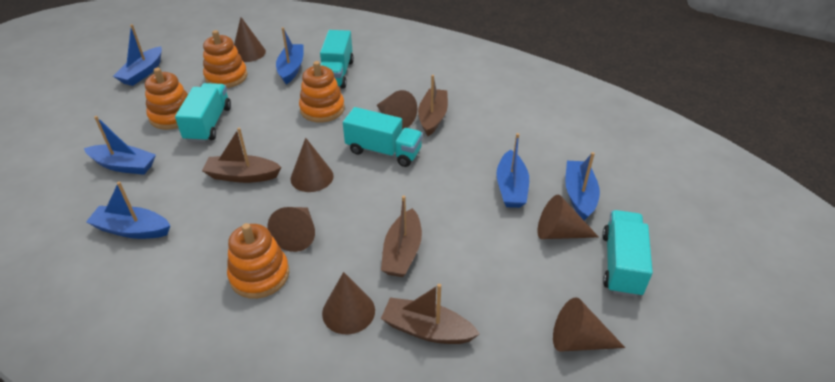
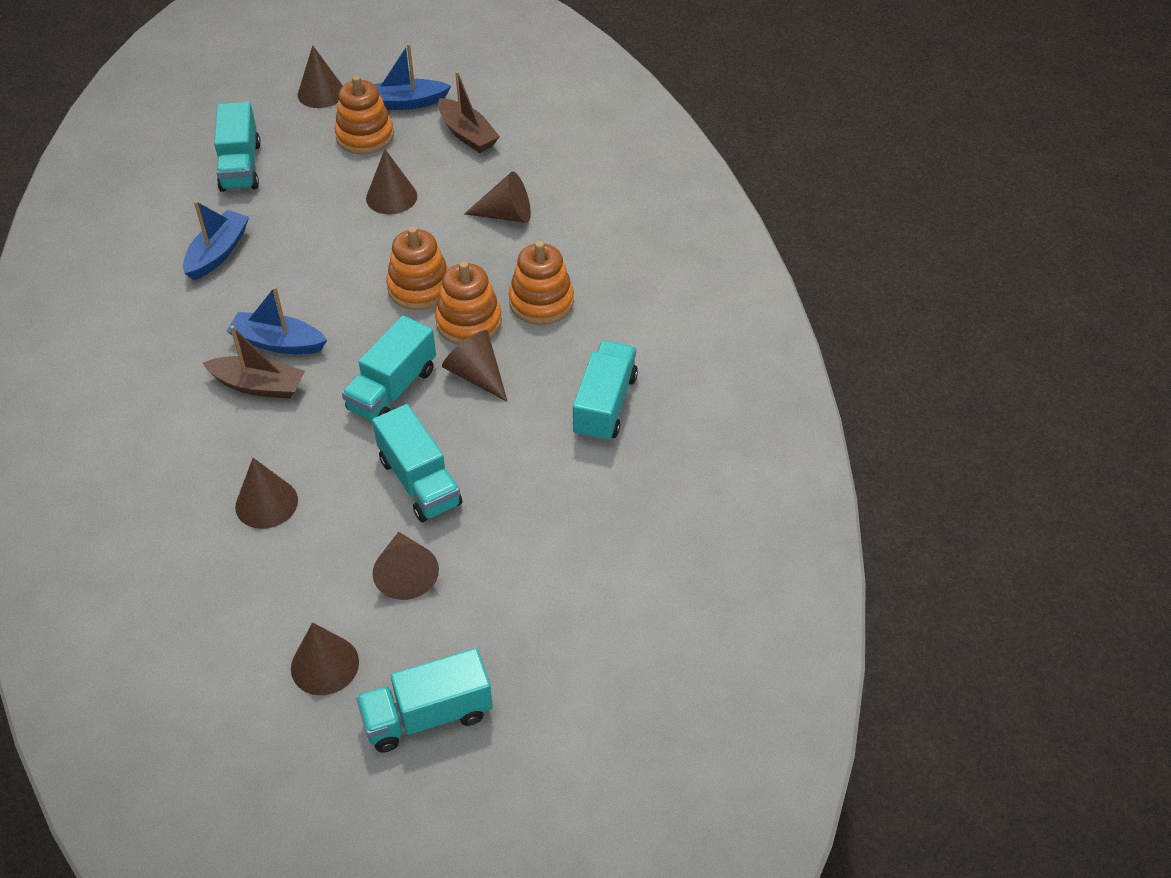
blue boat: 6 -> 3
brown boat: 4 -> 2
turquoise truck: 4 -> 5

